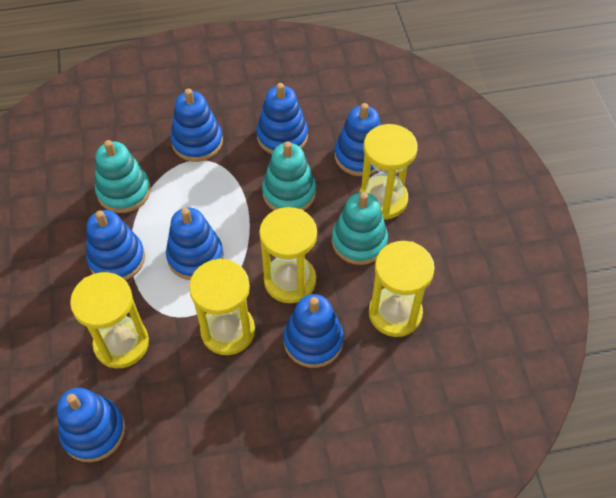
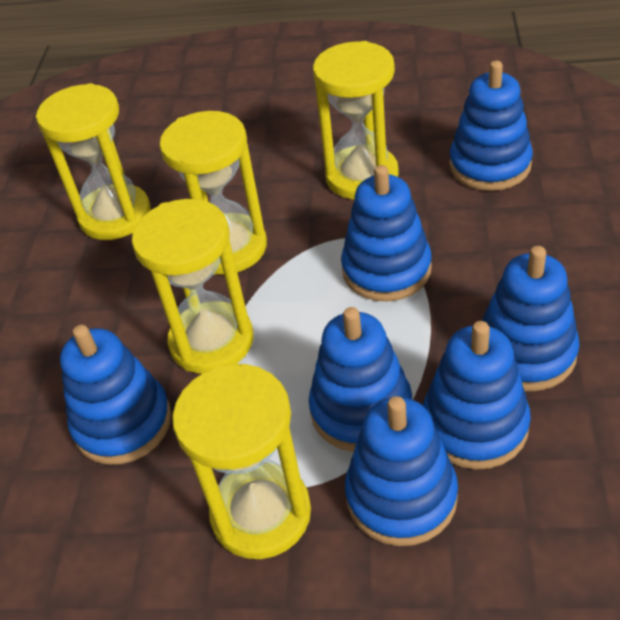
turquoise stacking toy: 3 -> 0

